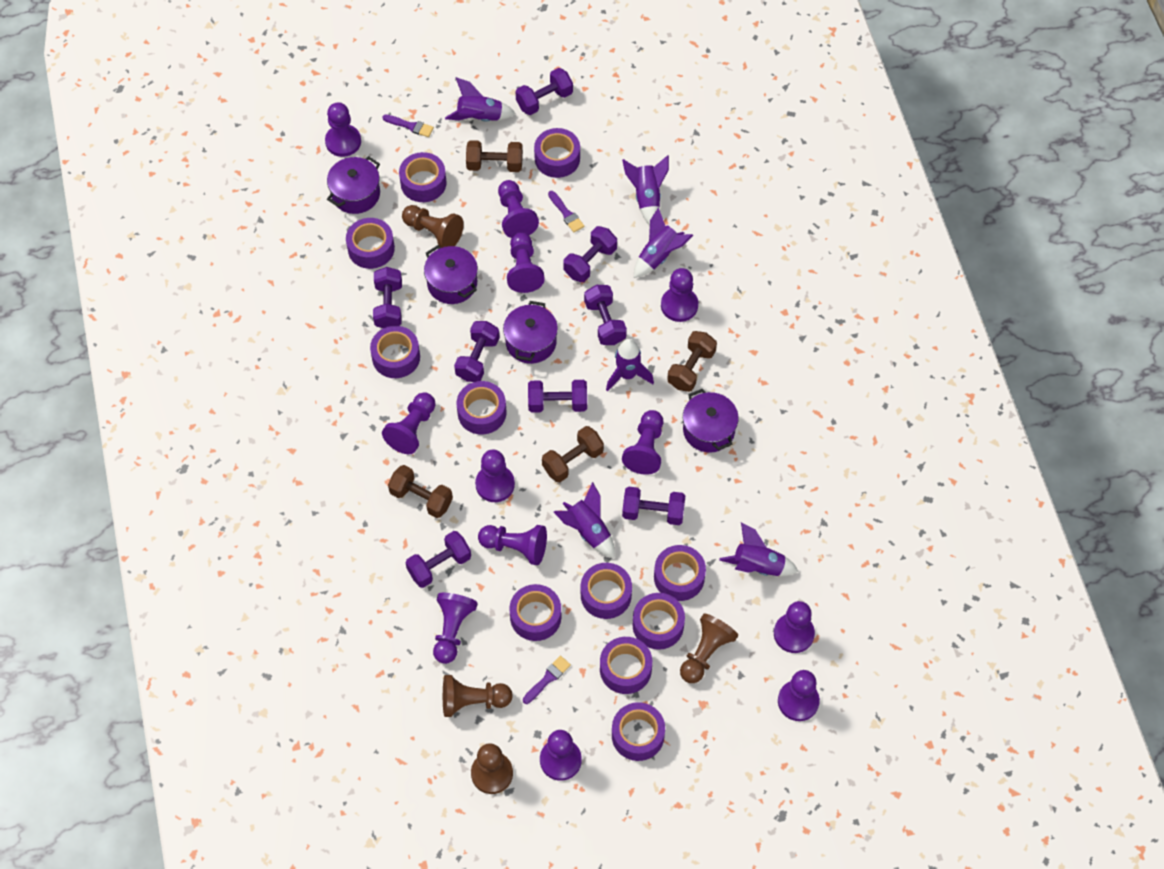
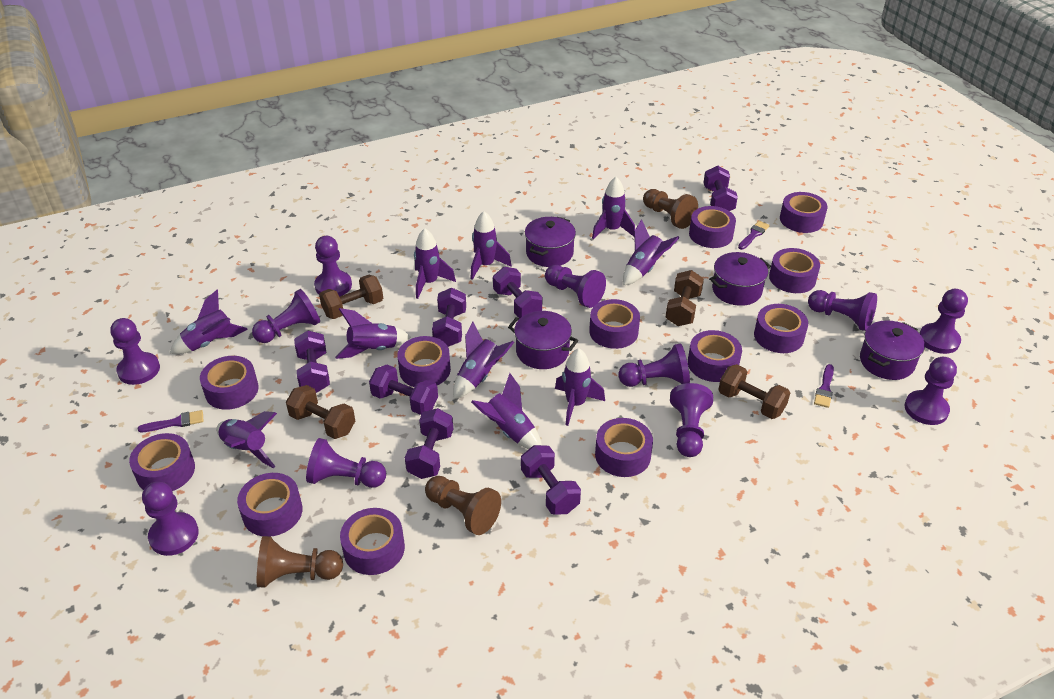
brown pawn: 4 -> 3
purple dumbbell: 8 -> 7
purple pawn: 12 -> 11
purple rocket: 6 -> 10
purple tape: 11 -> 12

